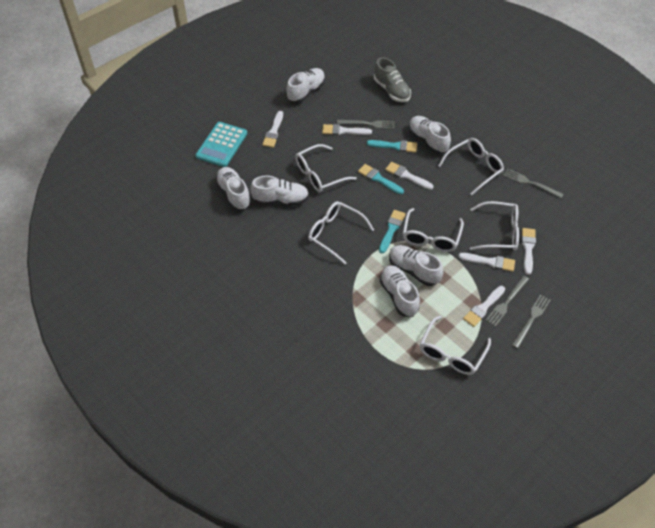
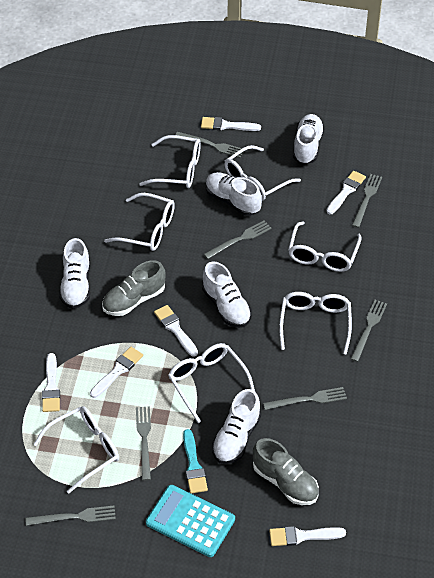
grey fork: 4 -> 7
grey shoe: 1 -> 2
turquoise brush: 3 -> 1
white glasses: 6 -> 7
white shoe: 6 -> 5

